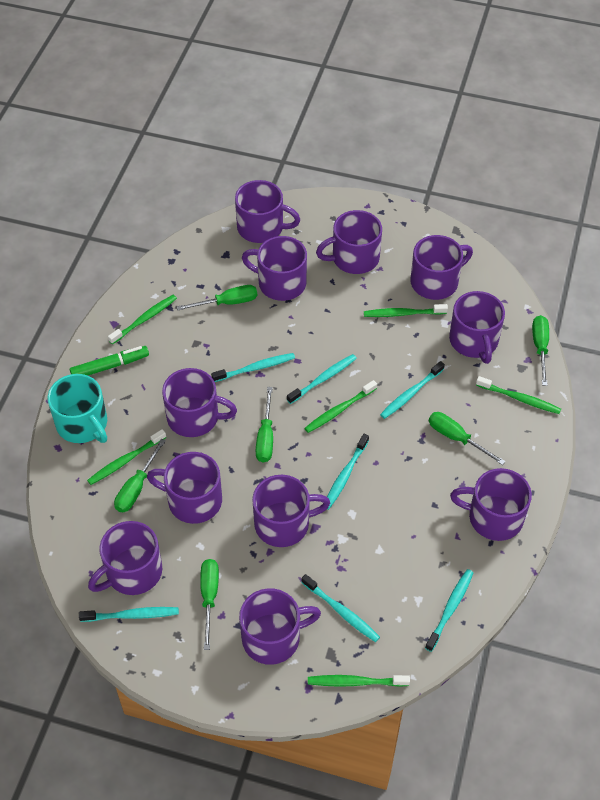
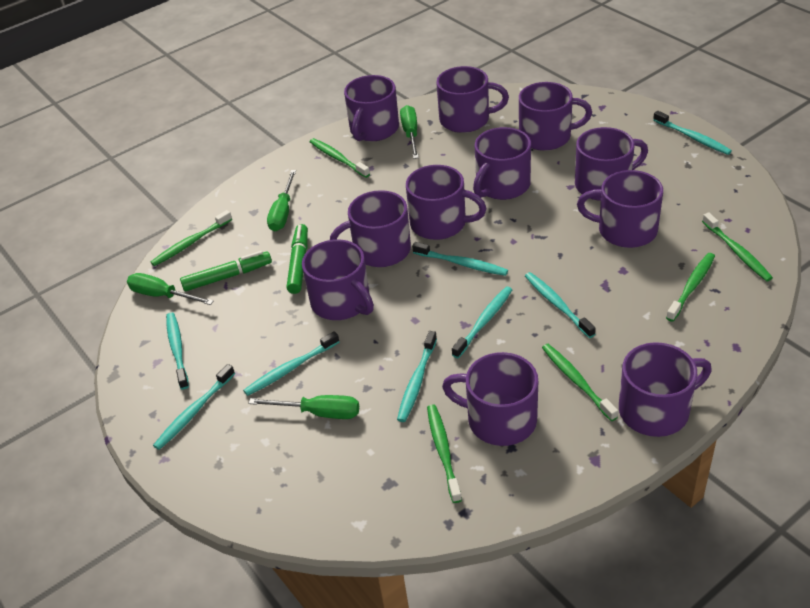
green marker: 1 -> 2
green screwdriver: 6 -> 4
turquoise mug: 1 -> 0
turquoise toothbrush: 7 -> 8

